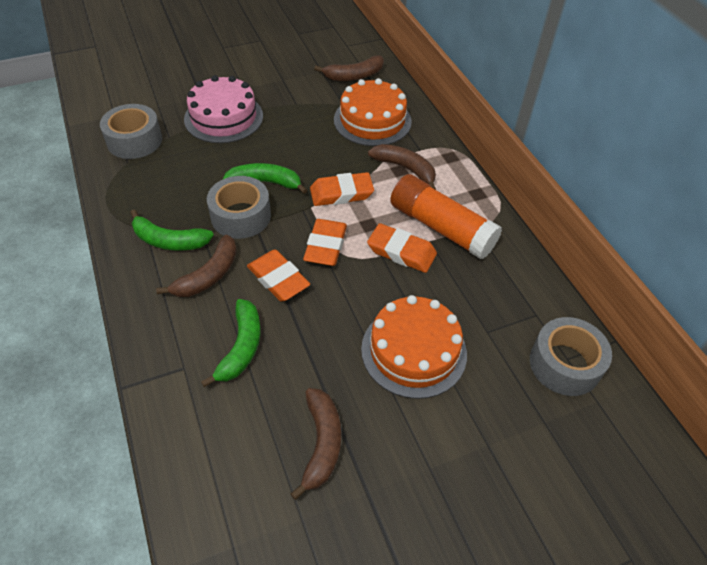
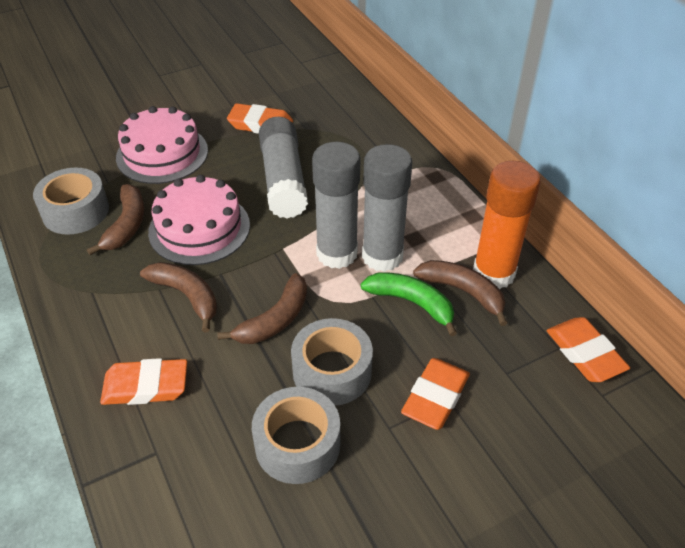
green banana: 3 -> 1
grey glue stick: 0 -> 3
orange cake: 2 -> 0
pink cake: 1 -> 2

